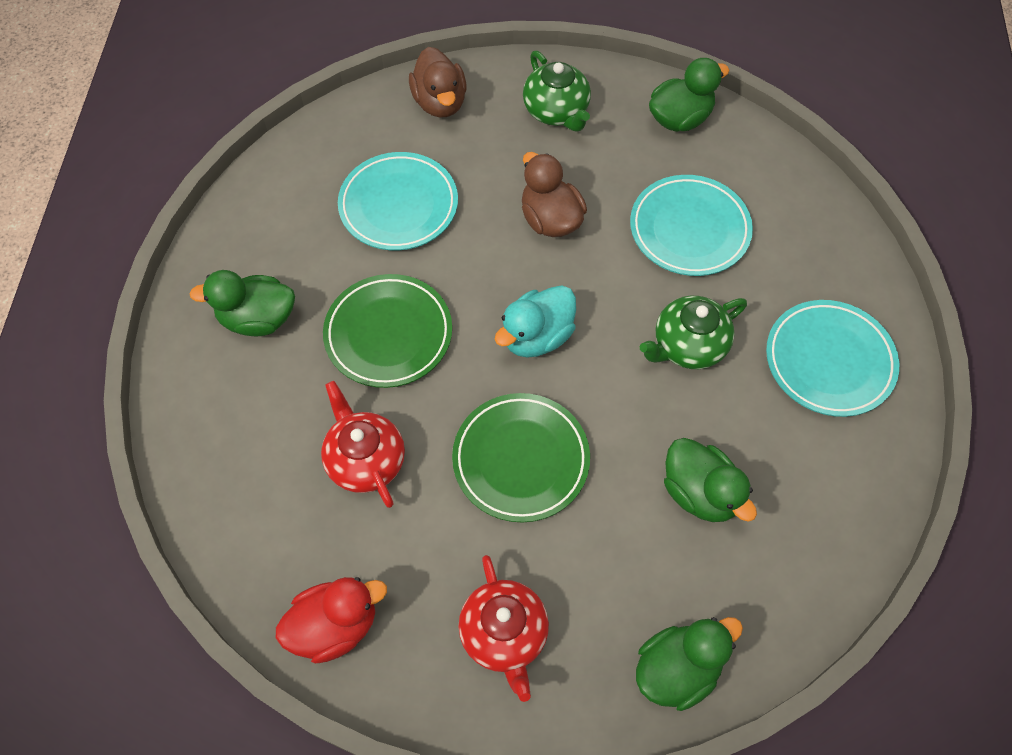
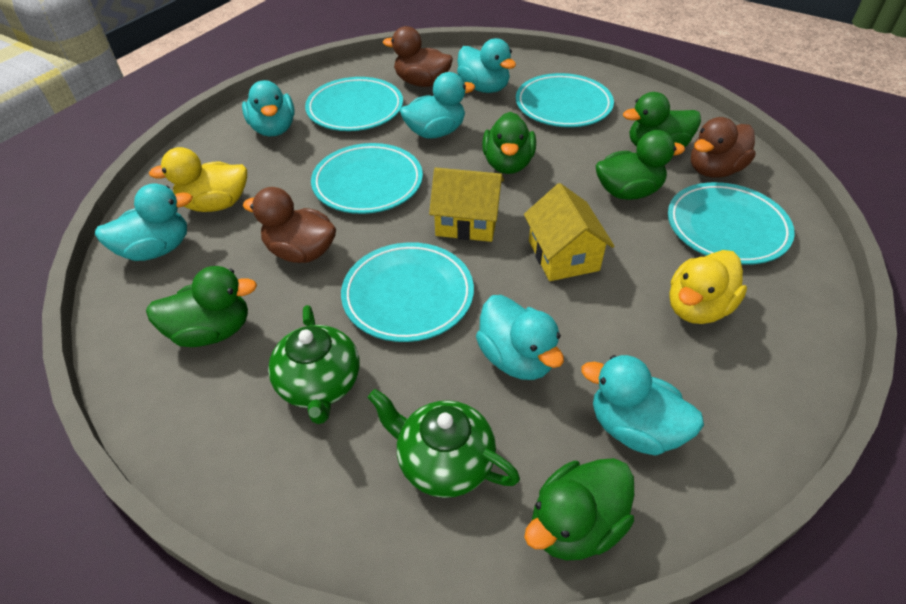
brown duck: 2 -> 3
green duck: 4 -> 5
green plate: 2 -> 0
red duck: 1 -> 0
red teapot: 2 -> 0
turquoise duck: 1 -> 6
turquoise plate: 3 -> 5
yellow duck: 0 -> 2
yellow house: 0 -> 2

